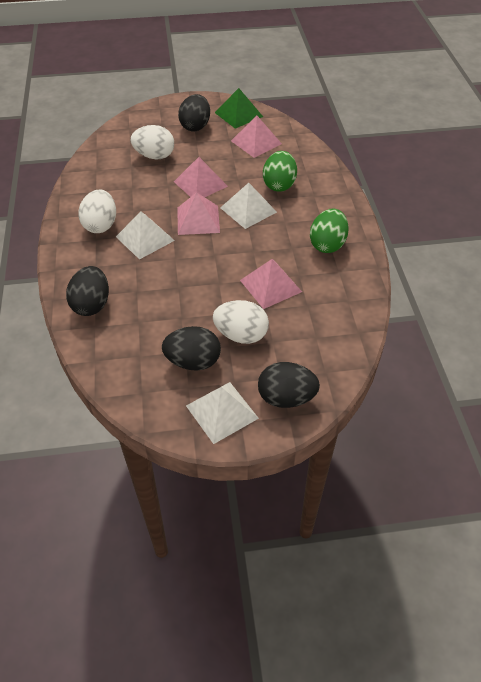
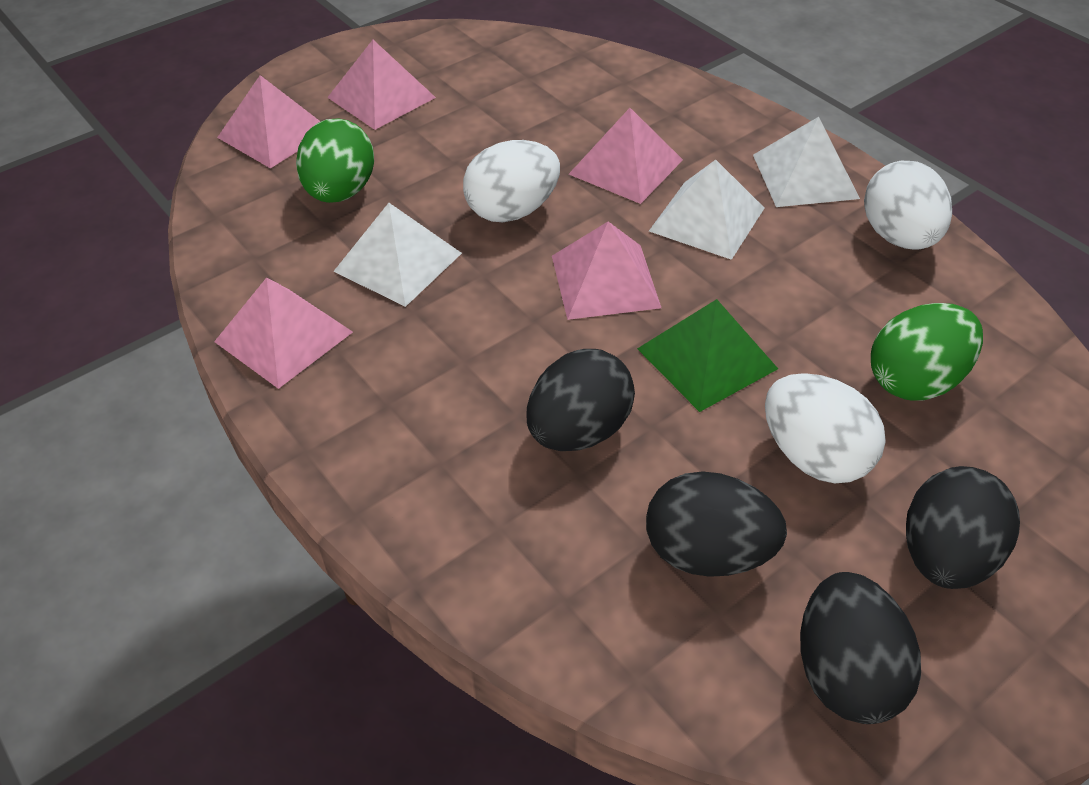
pink pyramid: 4 -> 5

